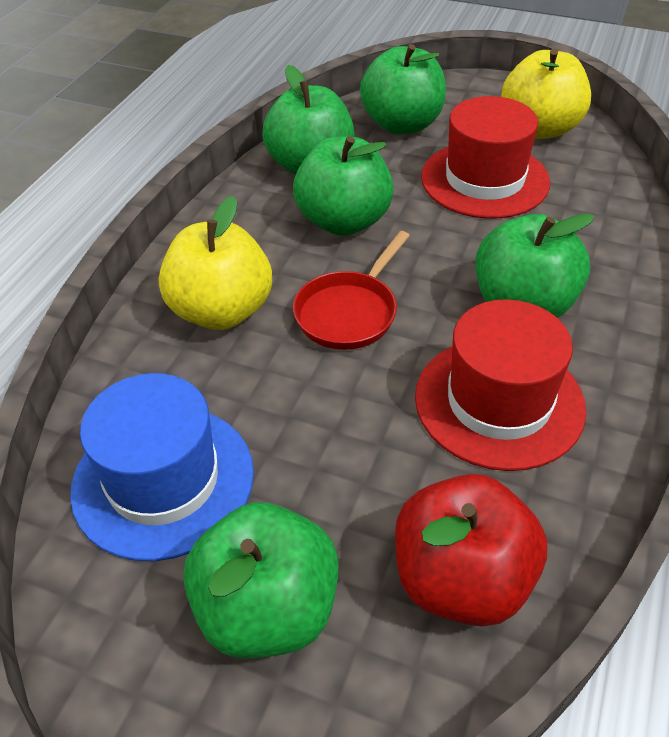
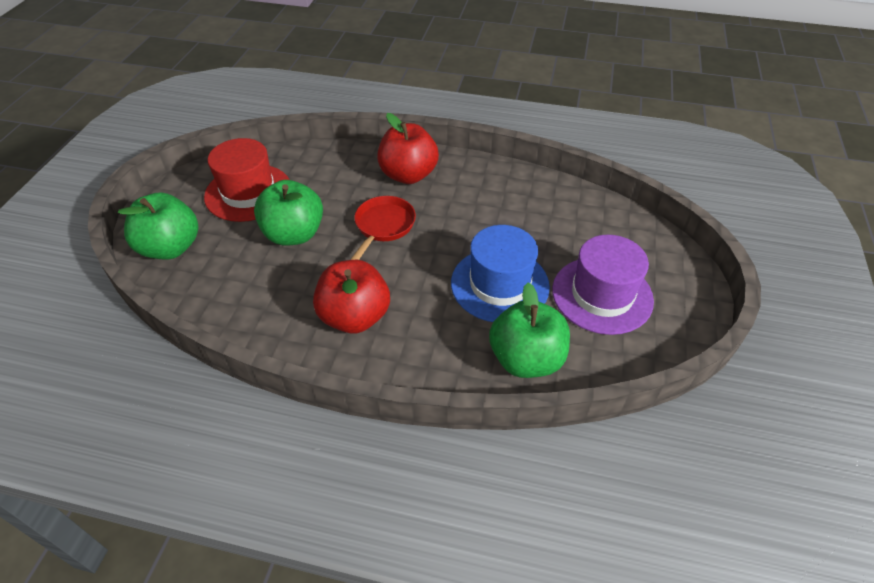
green apple: 5 -> 3
purple hat: 0 -> 1
red apple: 1 -> 2
red hat: 2 -> 1
yellow apple: 2 -> 0

